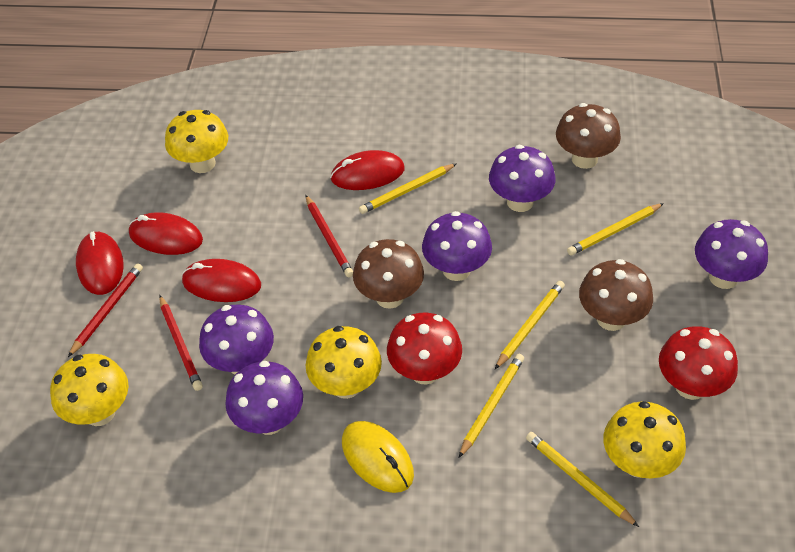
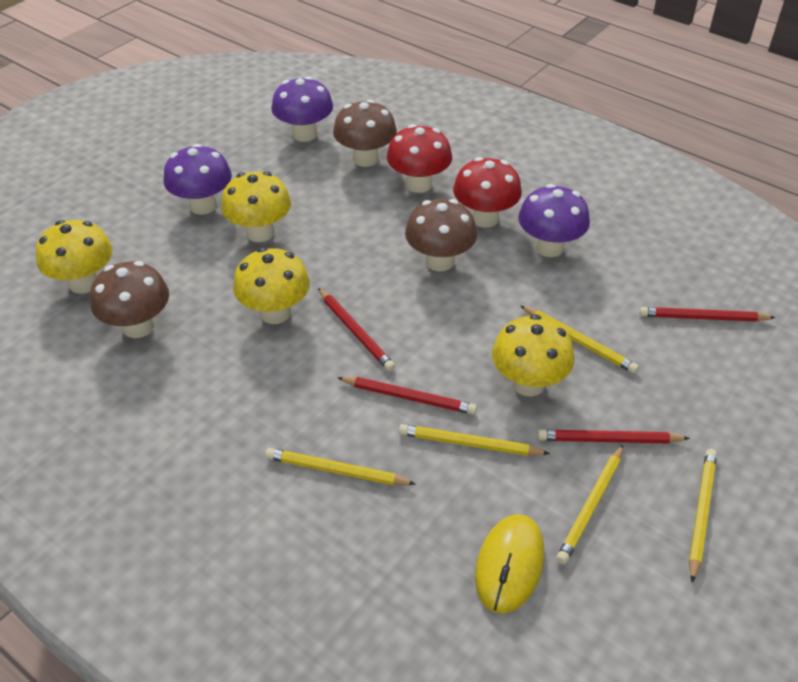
purple mushroom: 5 -> 3
red mouse: 4 -> 0
red pencil: 3 -> 4

